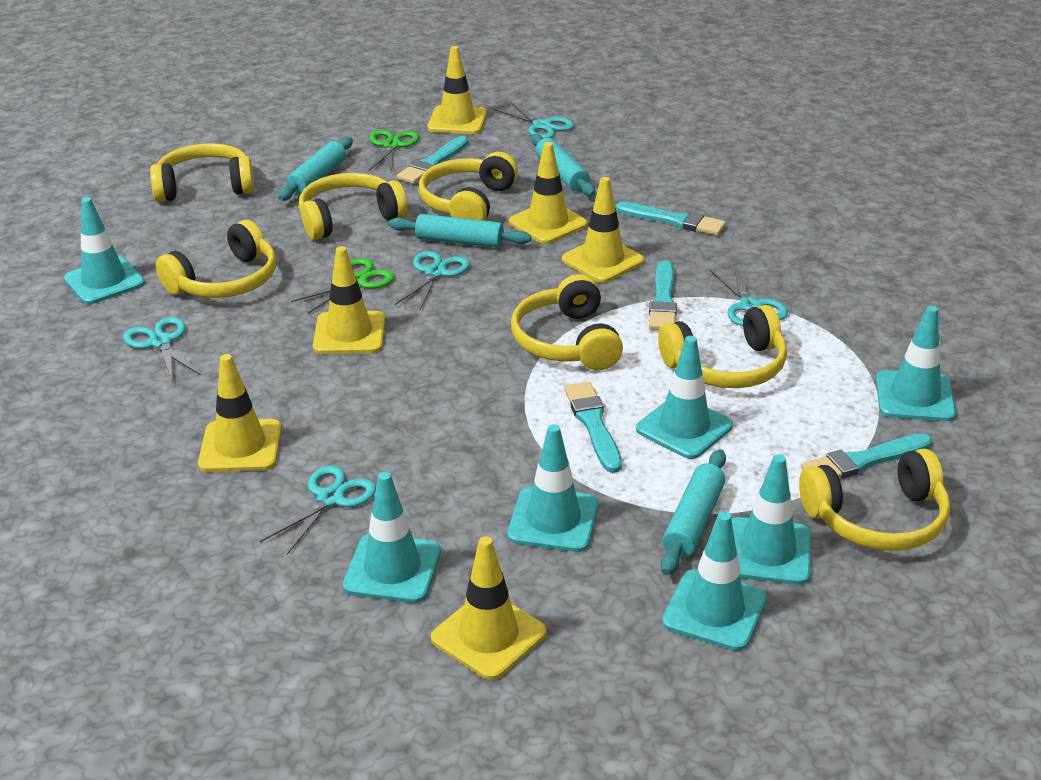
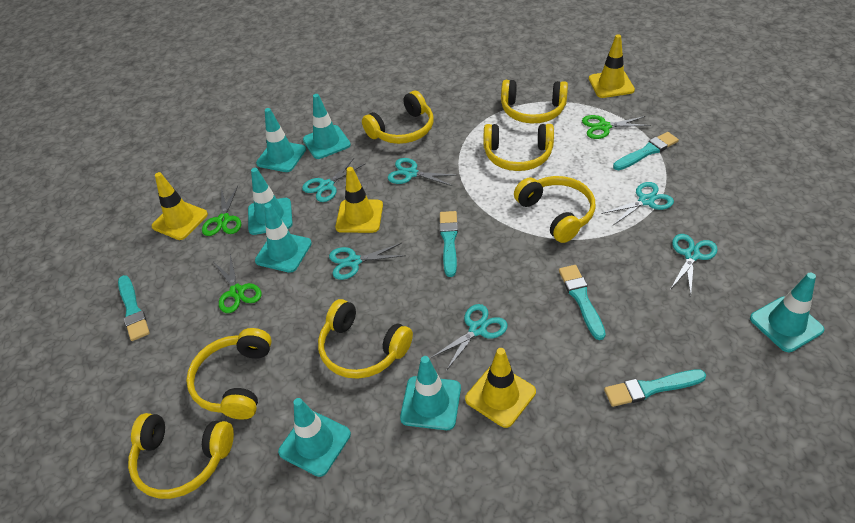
green scissors: 2 -> 3
turquoise rolling pin: 4 -> 0
turquoise scissors: 5 -> 6
yellow traffic cone: 6 -> 4

